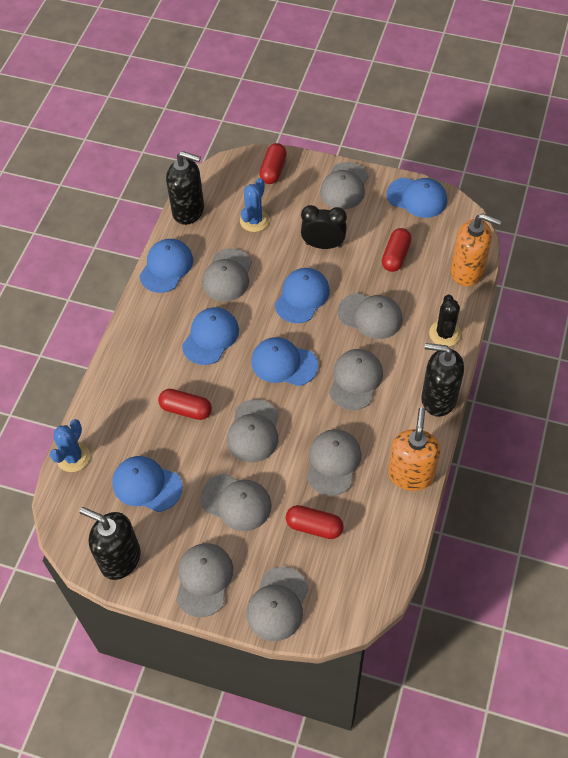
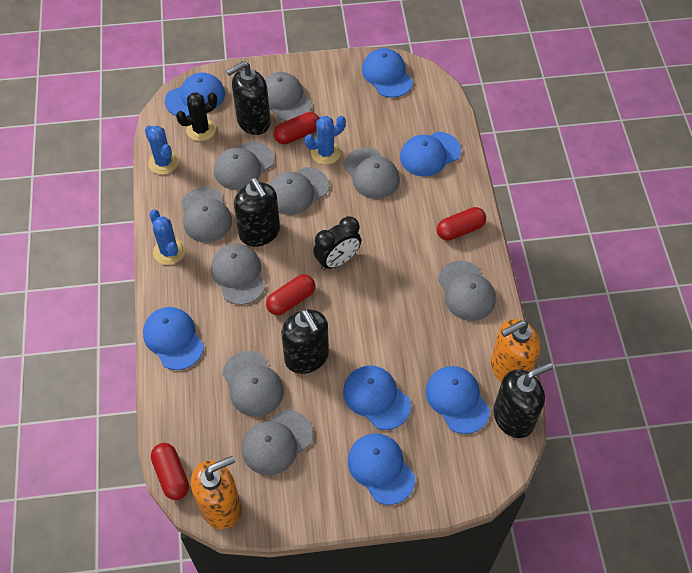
black soap dispenser: 3 -> 4
blue cactus: 2 -> 3
blue cap: 6 -> 7

